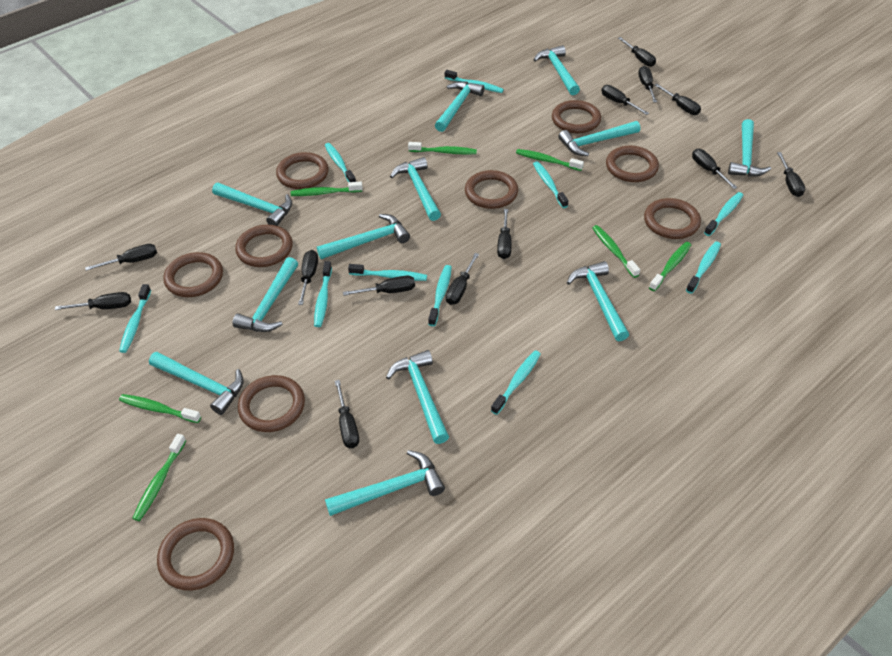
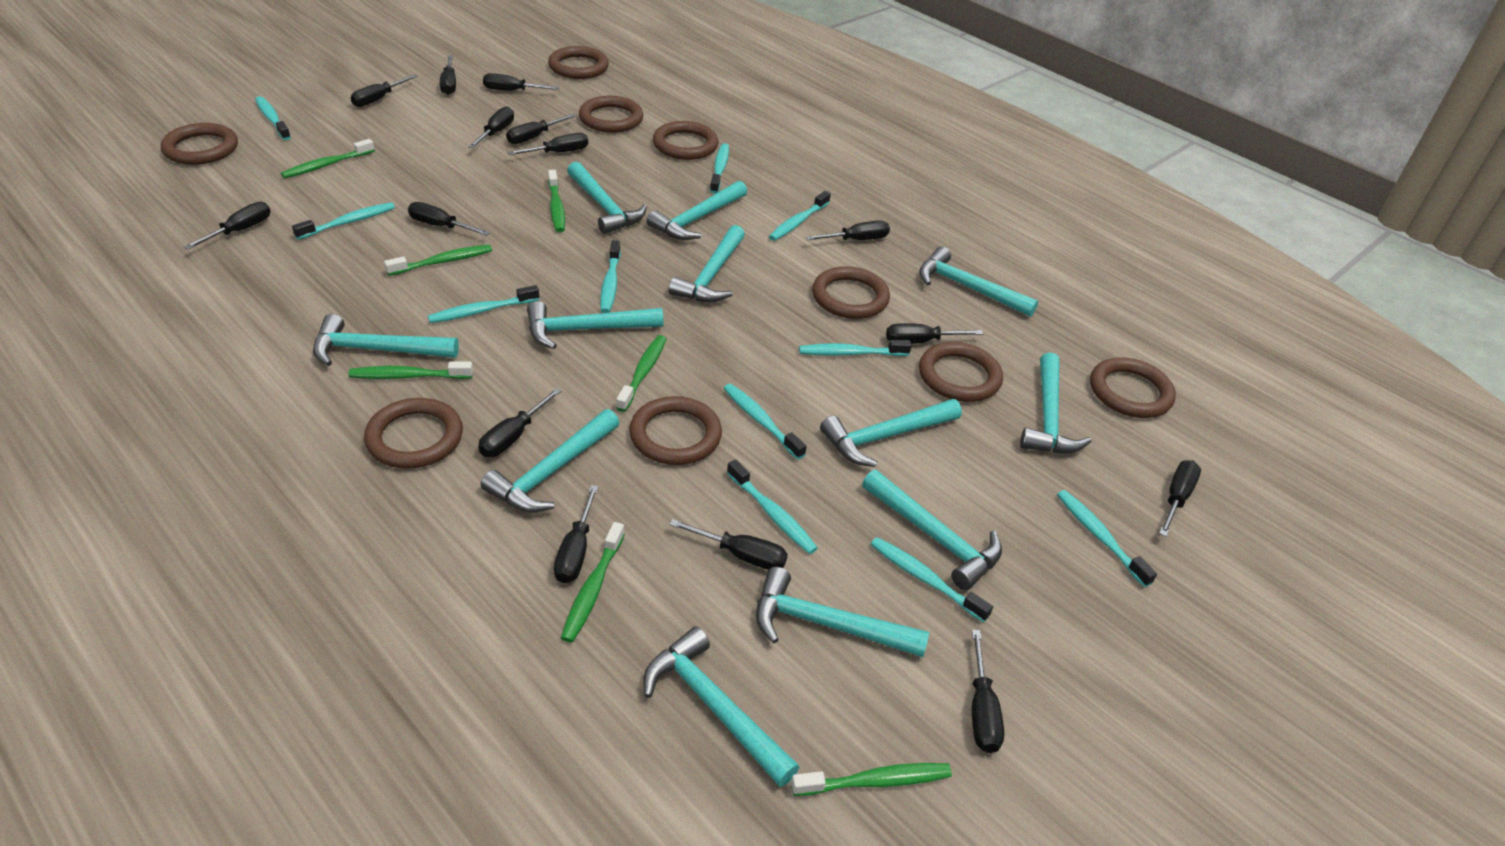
black screwdriver: 13 -> 15
turquoise toothbrush: 10 -> 11

